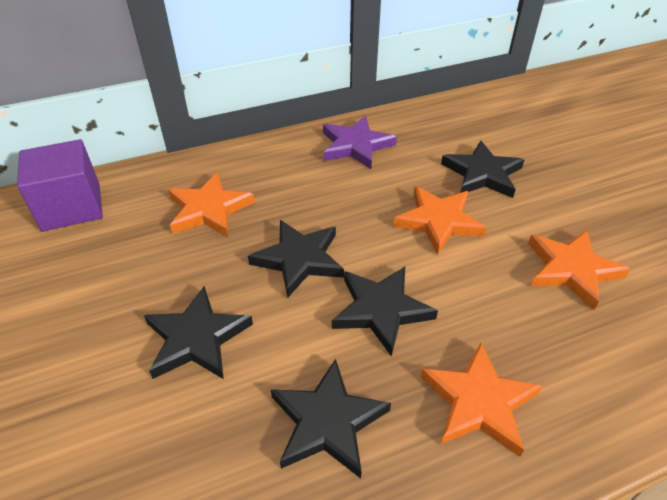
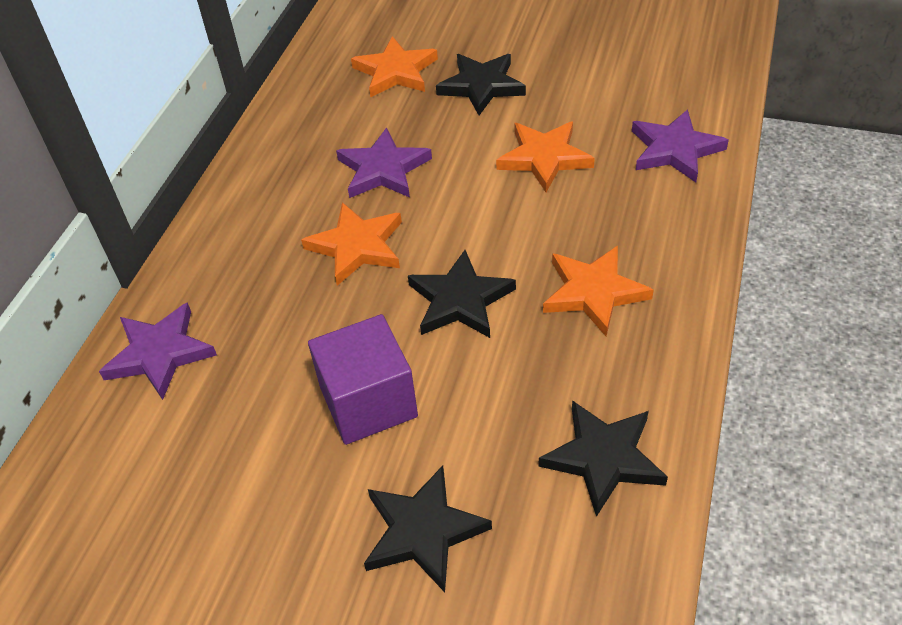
black star: 5 -> 4
purple star: 1 -> 3

